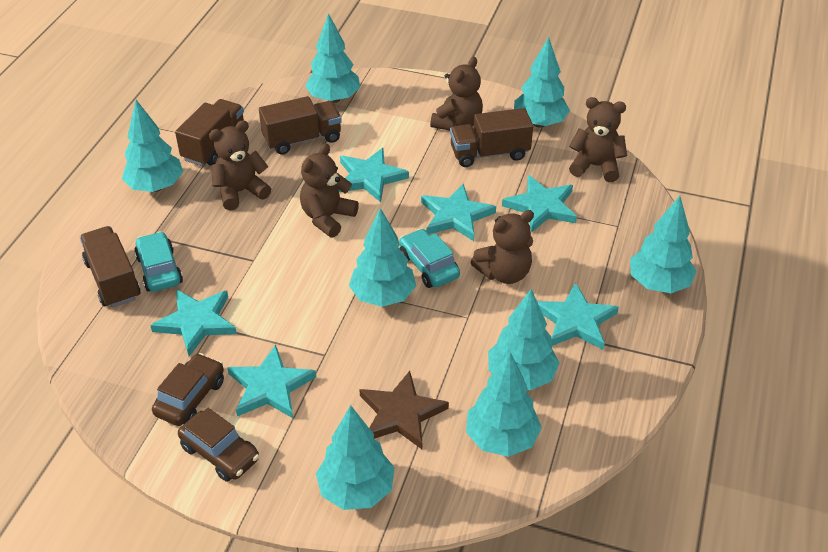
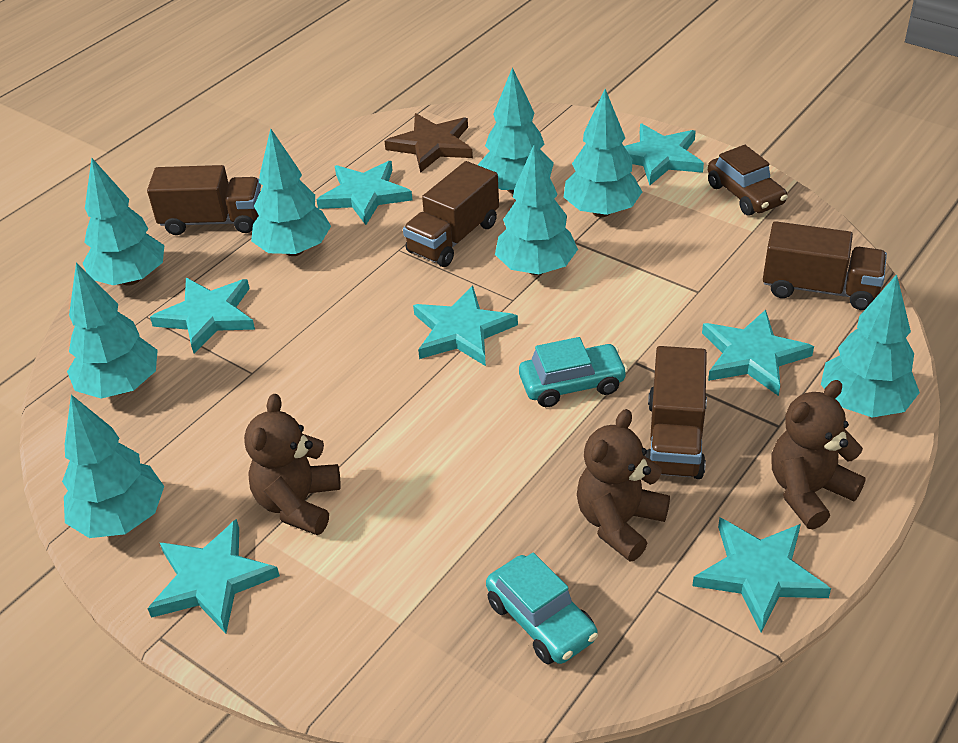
brown car: 2 -> 1
brown teddy bear: 5 -> 3
turquoise star: 6 -> 7

